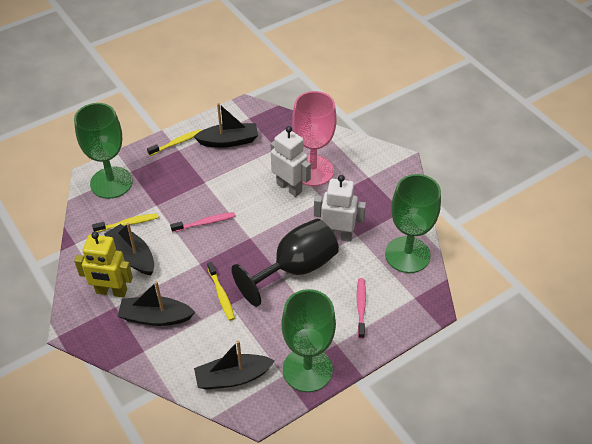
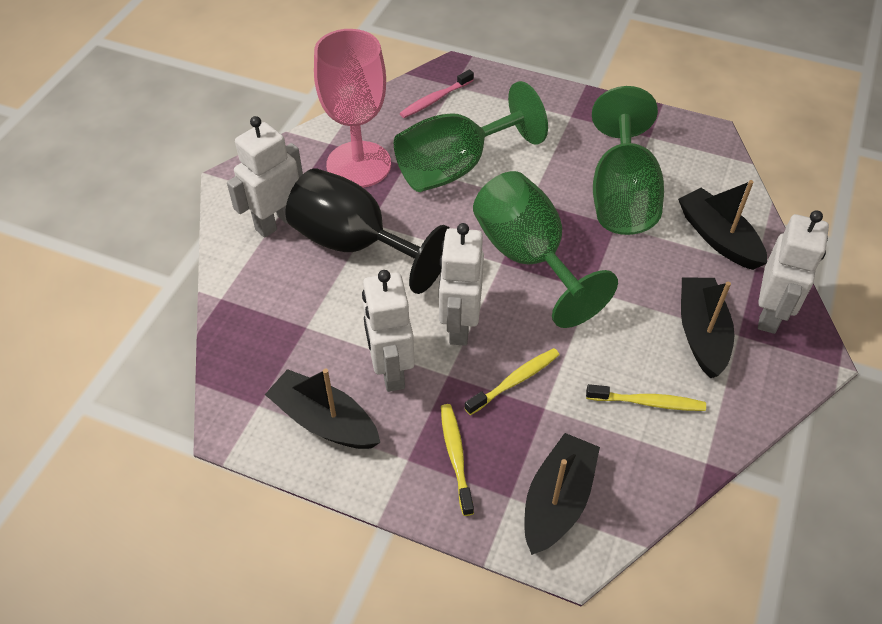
pink toothbrush: 2 -> 1
white robot: 2 -> 4
yellow robot: 1 -> 0

